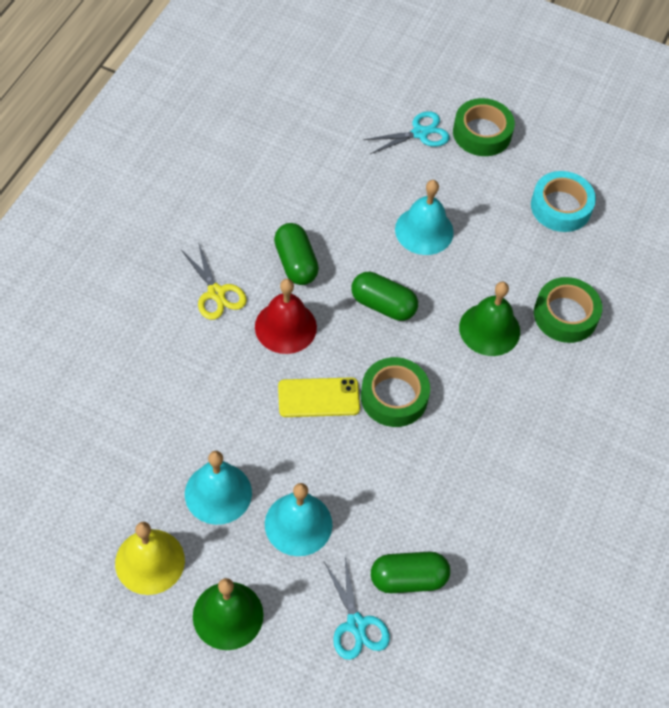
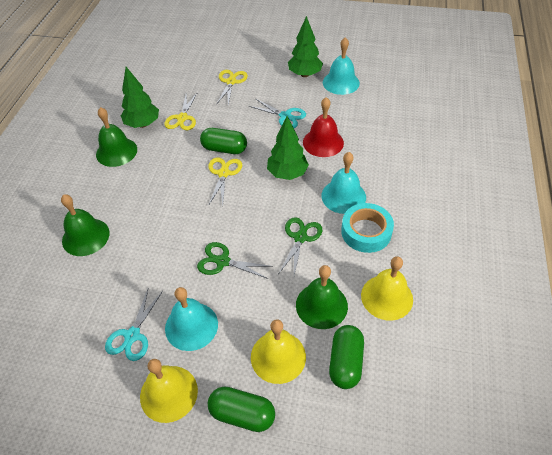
green bell: 2 -> 3
green scissors: 0 -> 2
green tape: 3 -> 0
green tree: 0 -> 3
yellow bell: 1 -> 3
yellow phone: 1 -> 0
yellow scissors: 1 -> 3

